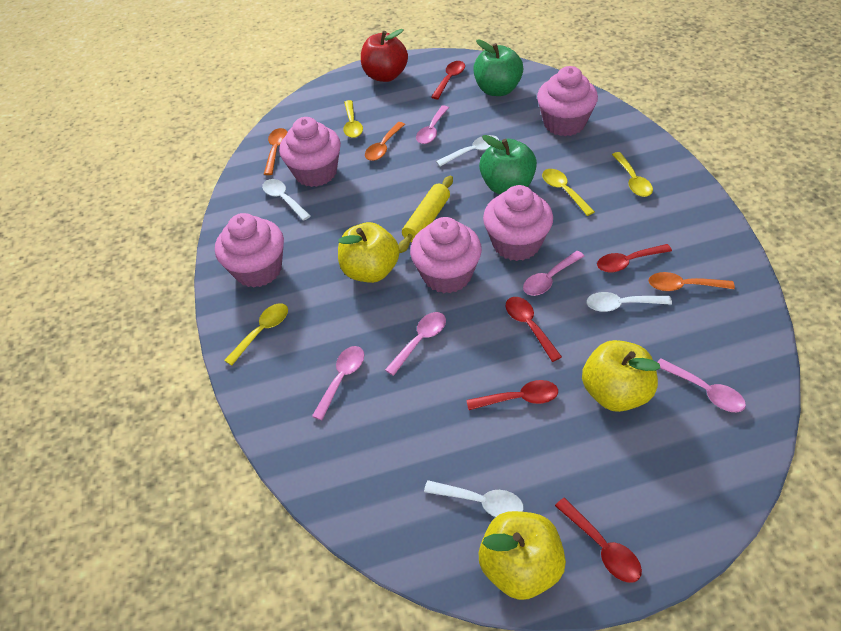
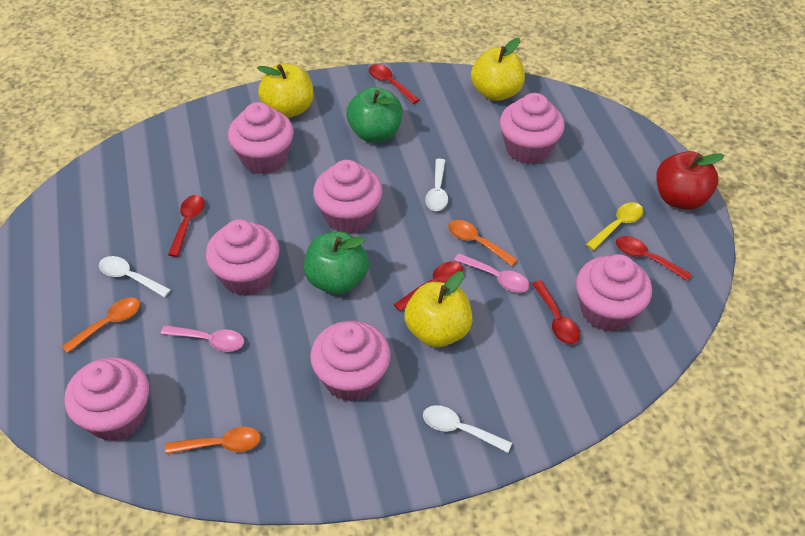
pink cupcake: 5 -> 7
pink spoon: 5 -> 2
white spoon: 4 -> 3
yellow rolling pin: 1 -> 0
yellow spoon: 4 -> 1

